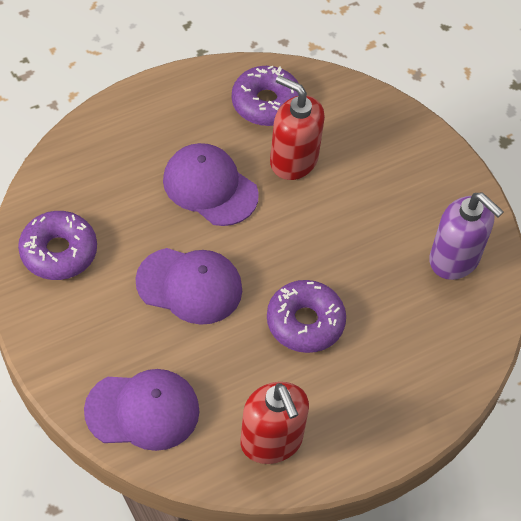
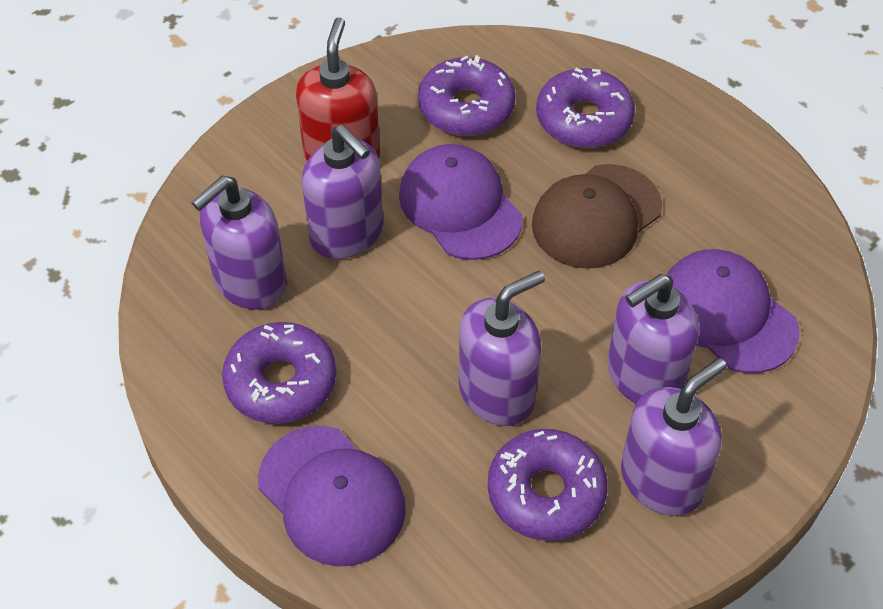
brown cap: 0 -> 1
purple donut: 3 -> 4
purple soap dispenser: 1 -> 5
red soap dispenser: 2 -> 1

